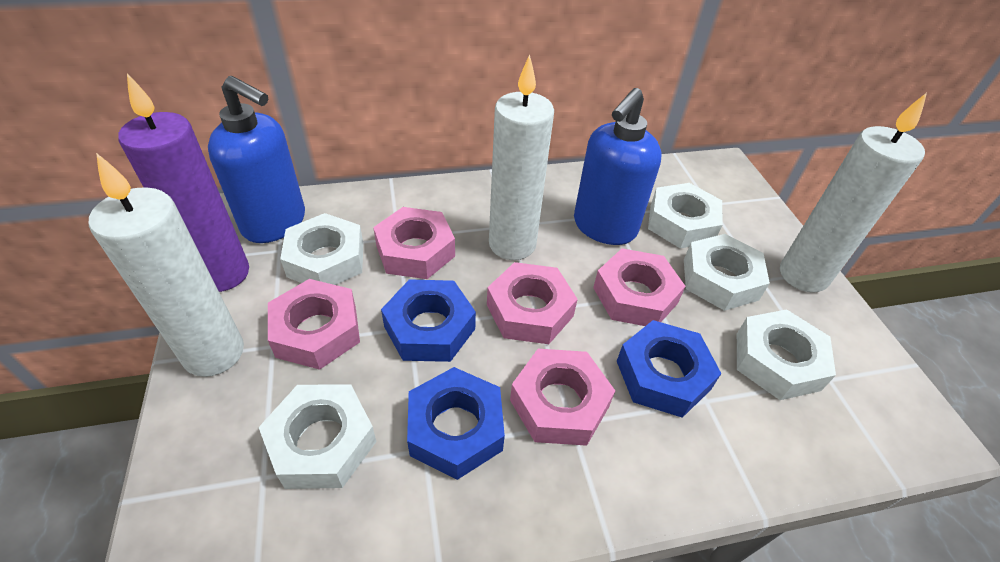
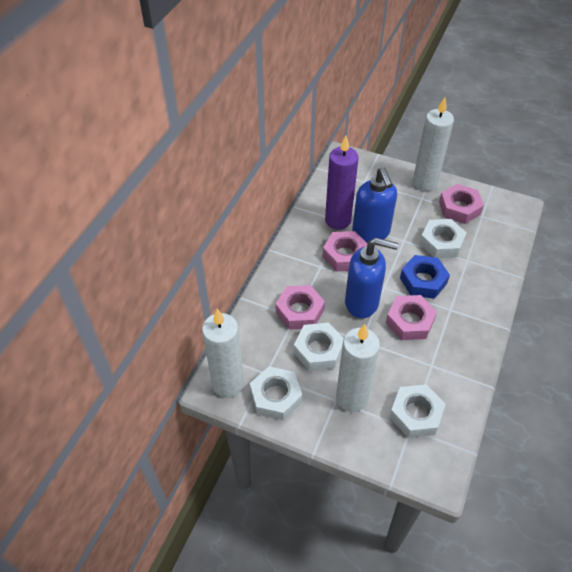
blue nut: 3 -> 1
pink nut: 5 -> 4
white nut: 5 -> 4

